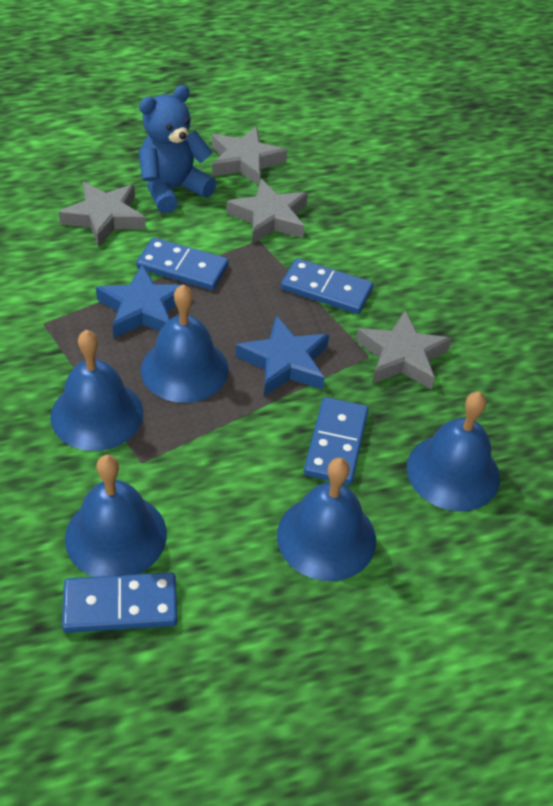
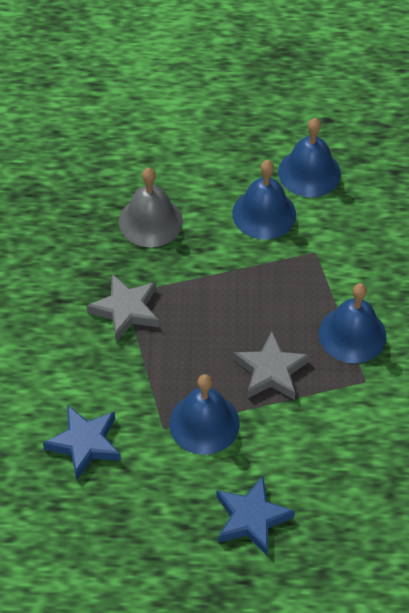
blue bell: 5 -> 4
blue domino: 4 -> 0
blue teddy bear: 1 -> 0
grey bell: 0 -> 1
grey star: 4 -> 2

